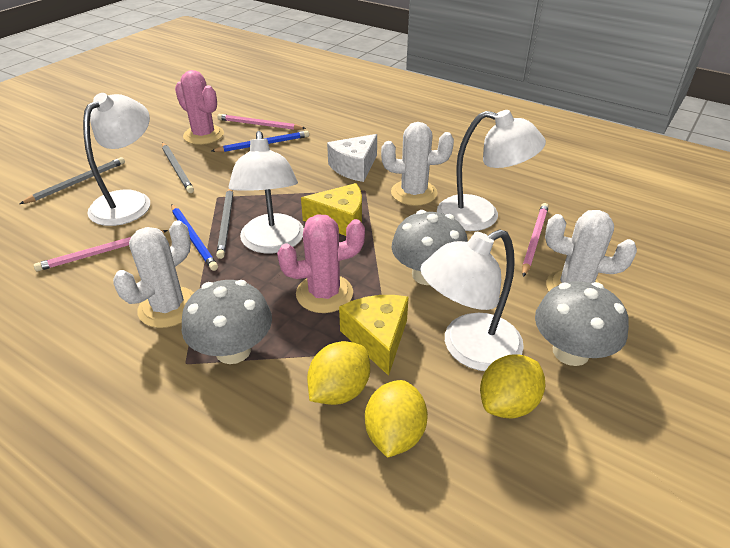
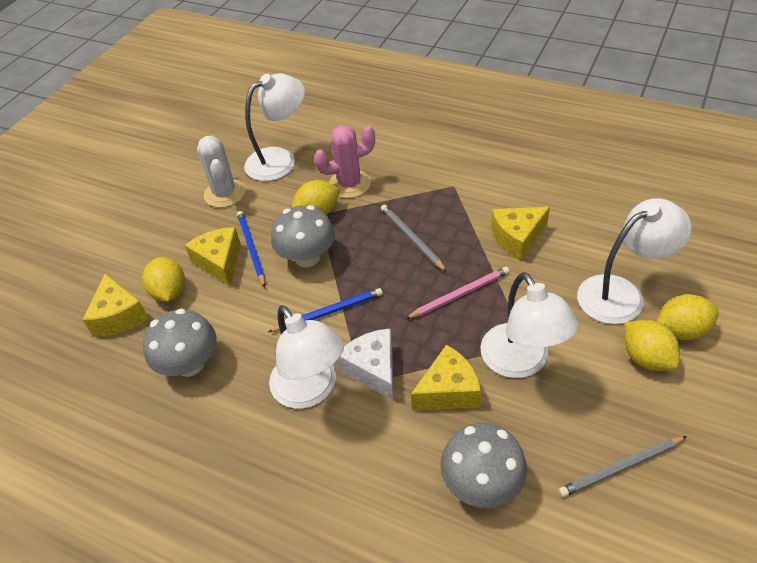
grey pencil: 3 -> 2
pink cactus: 2 -> 1
pink pencil: 3 -> 1
white cactus: 3 -> 1
yellow cheese: 2 -> 4
yellow lemon: 3 -> 4

